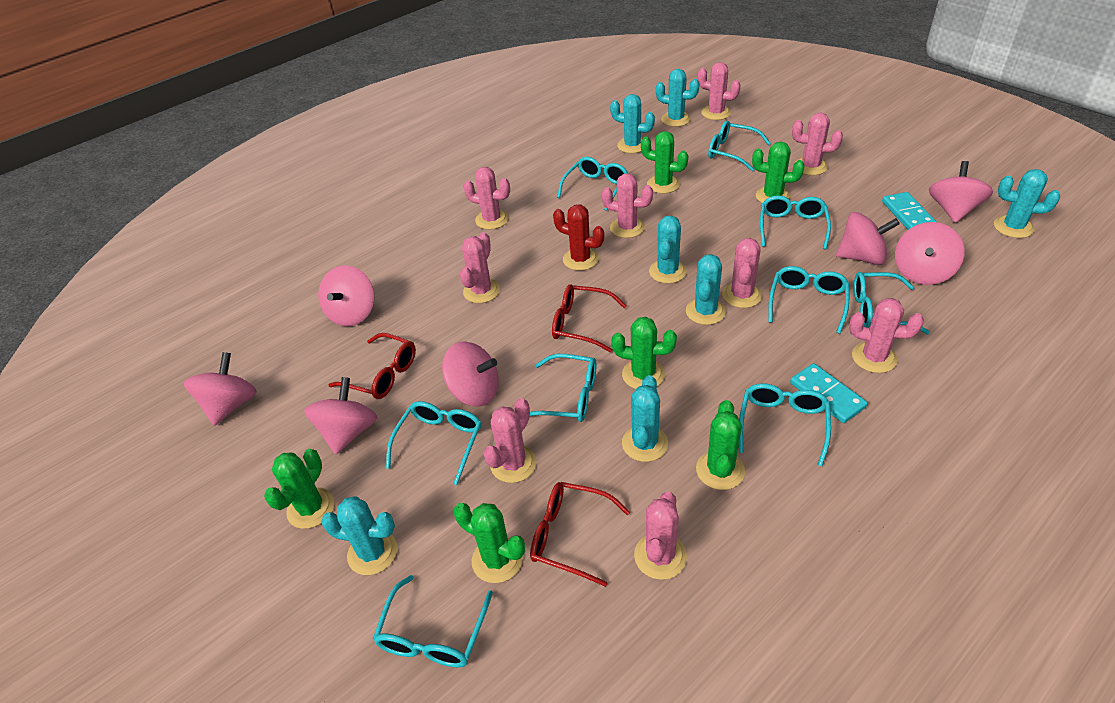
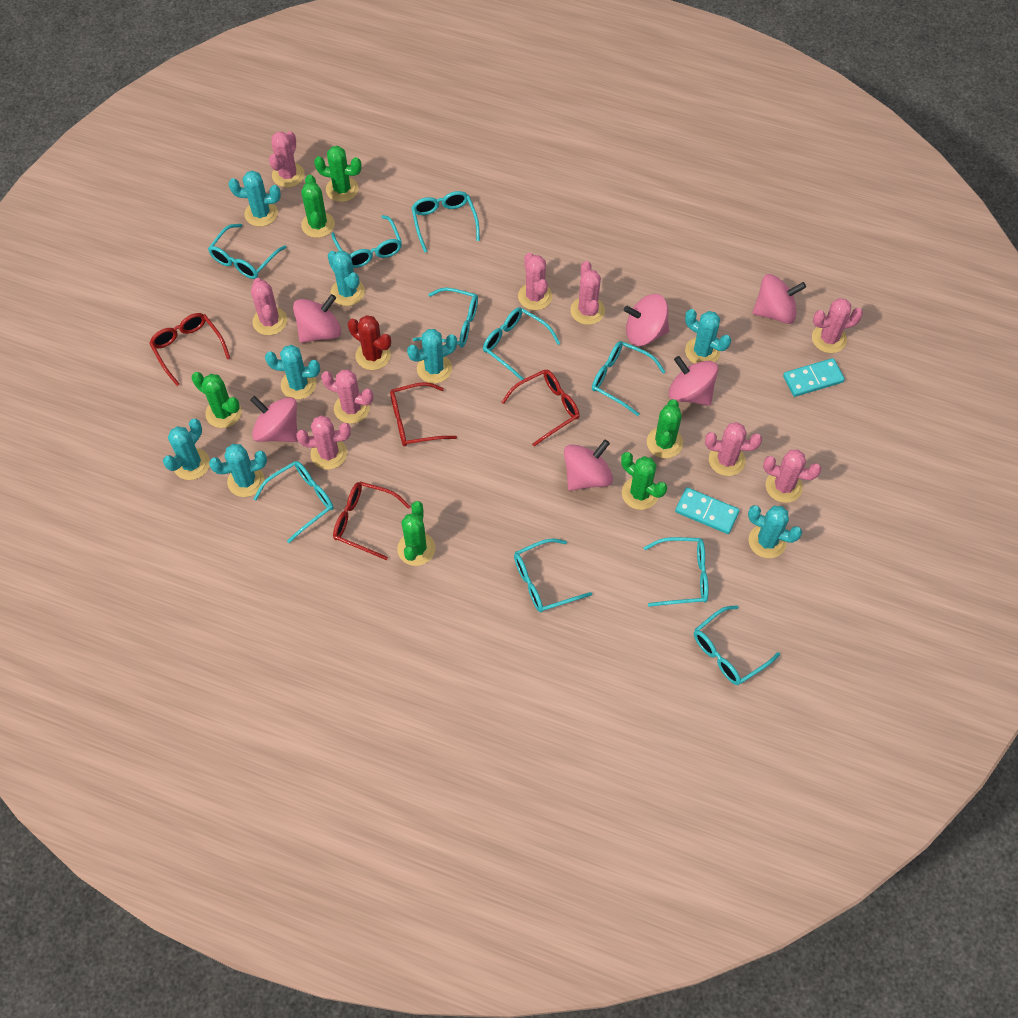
pink spinning top: 7 -> 6
red glasses: 3 -> 4
turquoise cactus: 7 -> 8
turquoise glasses: 9 -> 10

